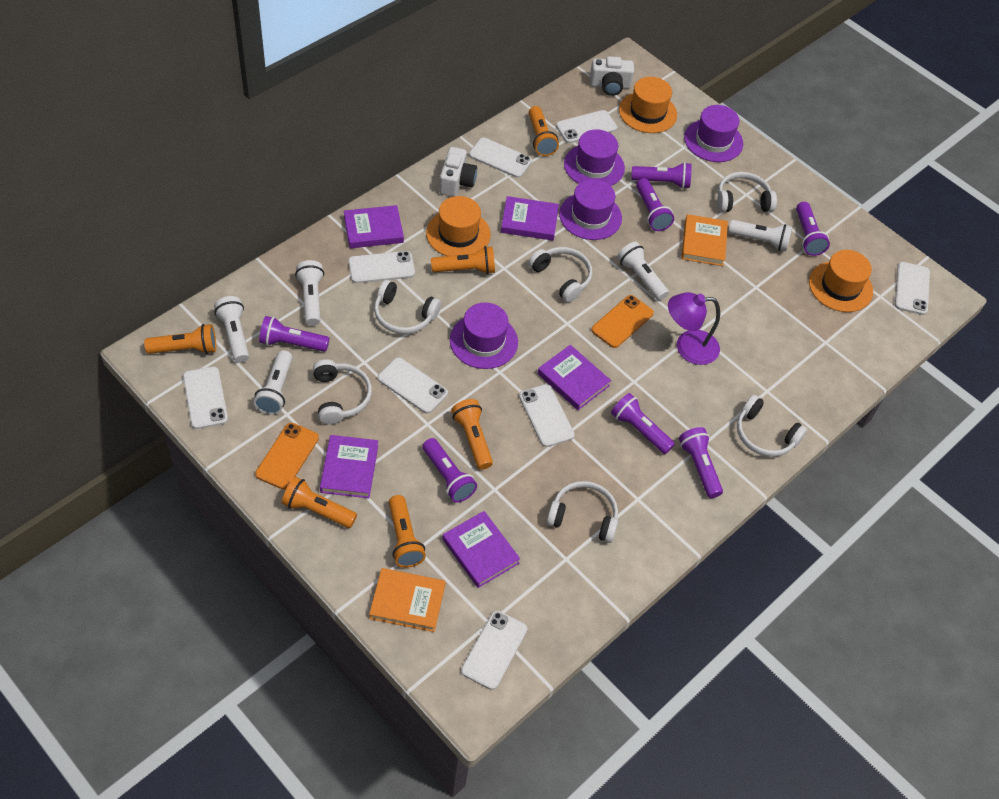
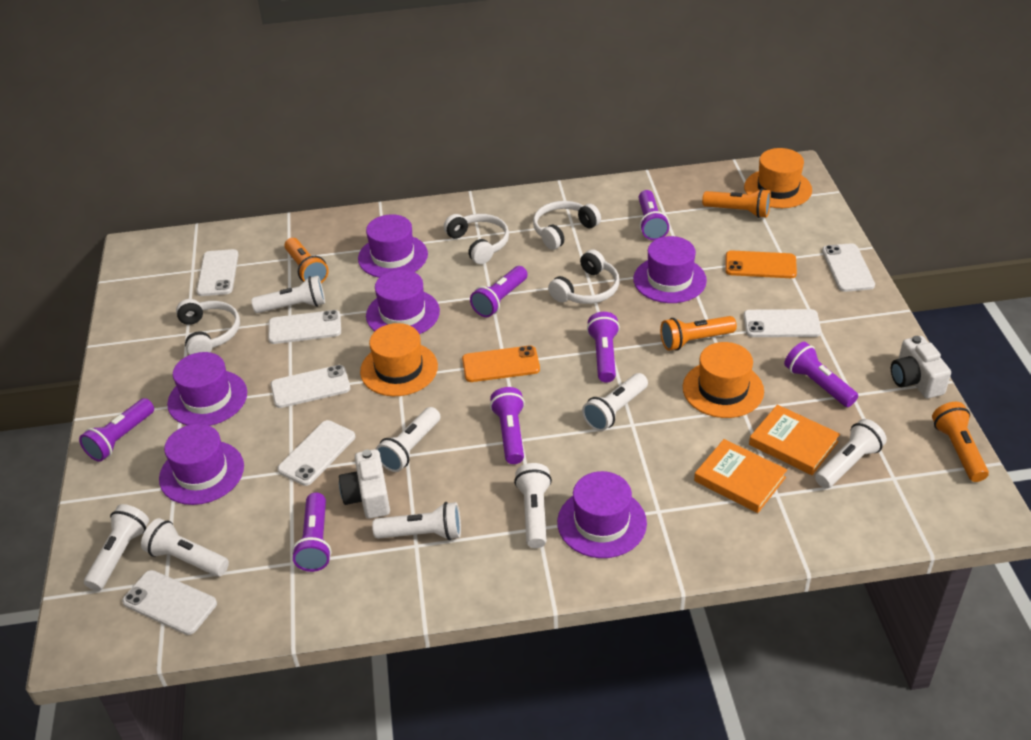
orange flashlight: 6 -> 4
purple book: 5 -> 0
purple hat: 4 -> 6
purple lamp: 1 -> 0
white flashlight: 5 -> 8
white headphones: 6 -> 4
white phone: 8 -> 7

